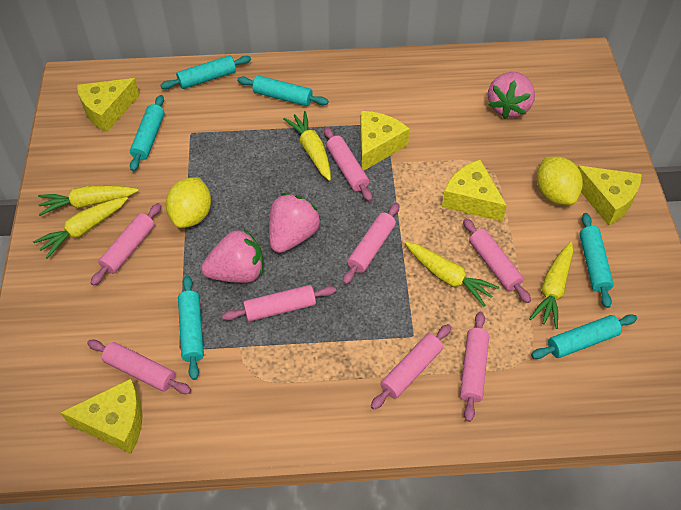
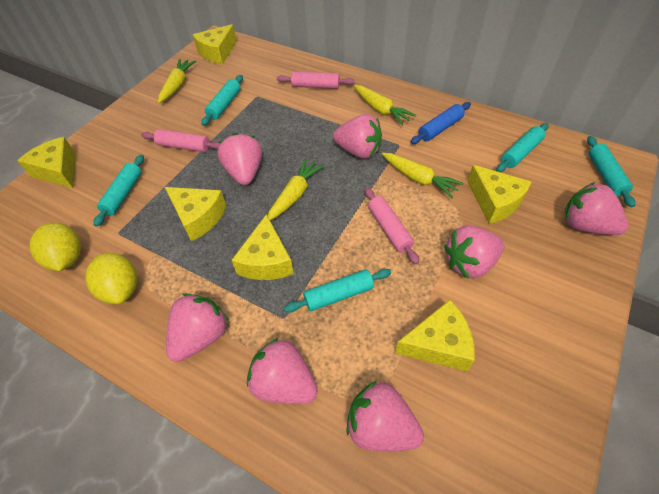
blue rolling pin: 0 -> 1
pink rolling pin: 8 -> 3
pink strawberry: 3 -> 7
turquoise rolling pin: 6 -> 5
yellow carrot: 5 -> 4
yellow cheese: 5 -> 6

